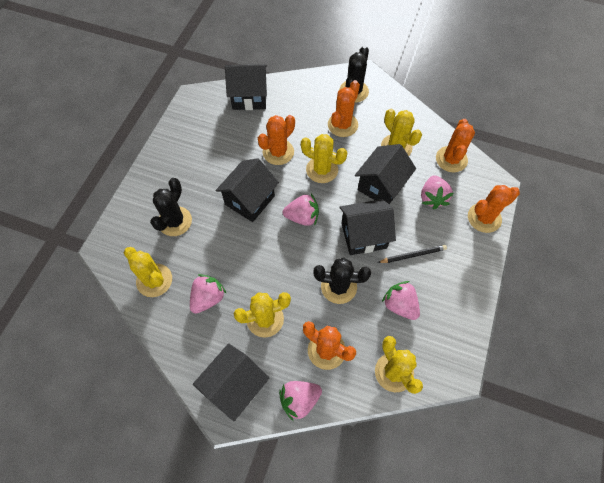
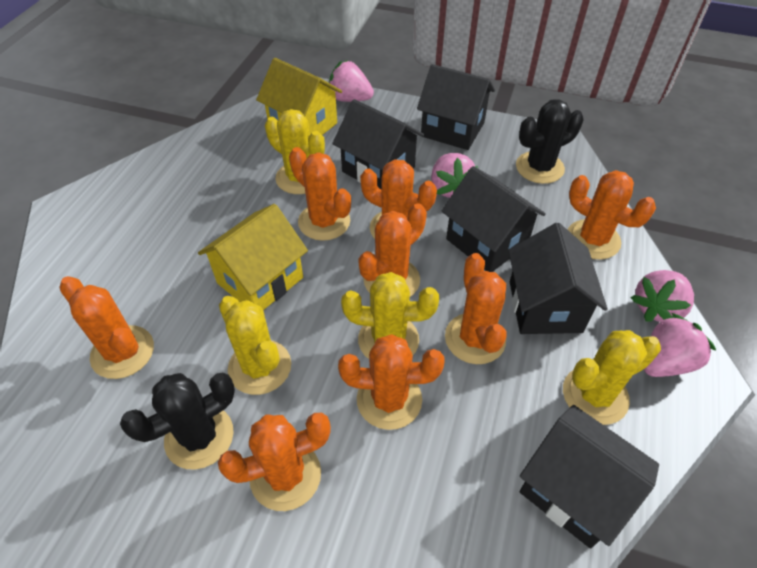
black cactus: 3 -> 2
black pencil: 1 -> 0
orange cactus: 5 -> 8
pink strawberry: 5 -> 4
yellow cactus: 5 -> 4
yellow house: 0 -> 2

